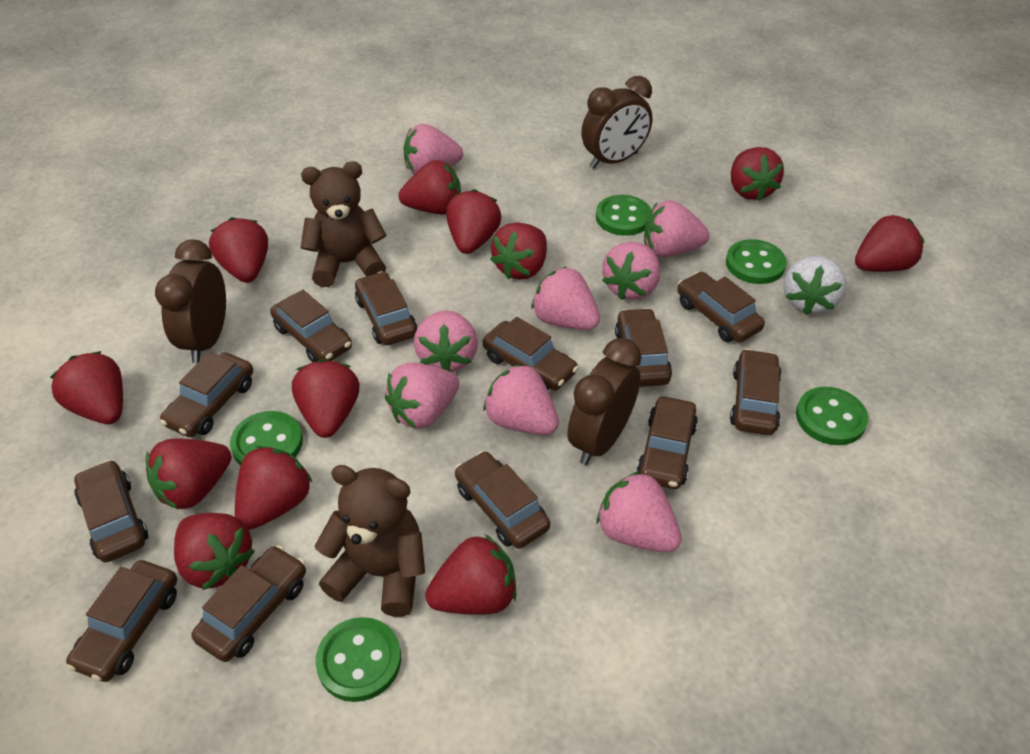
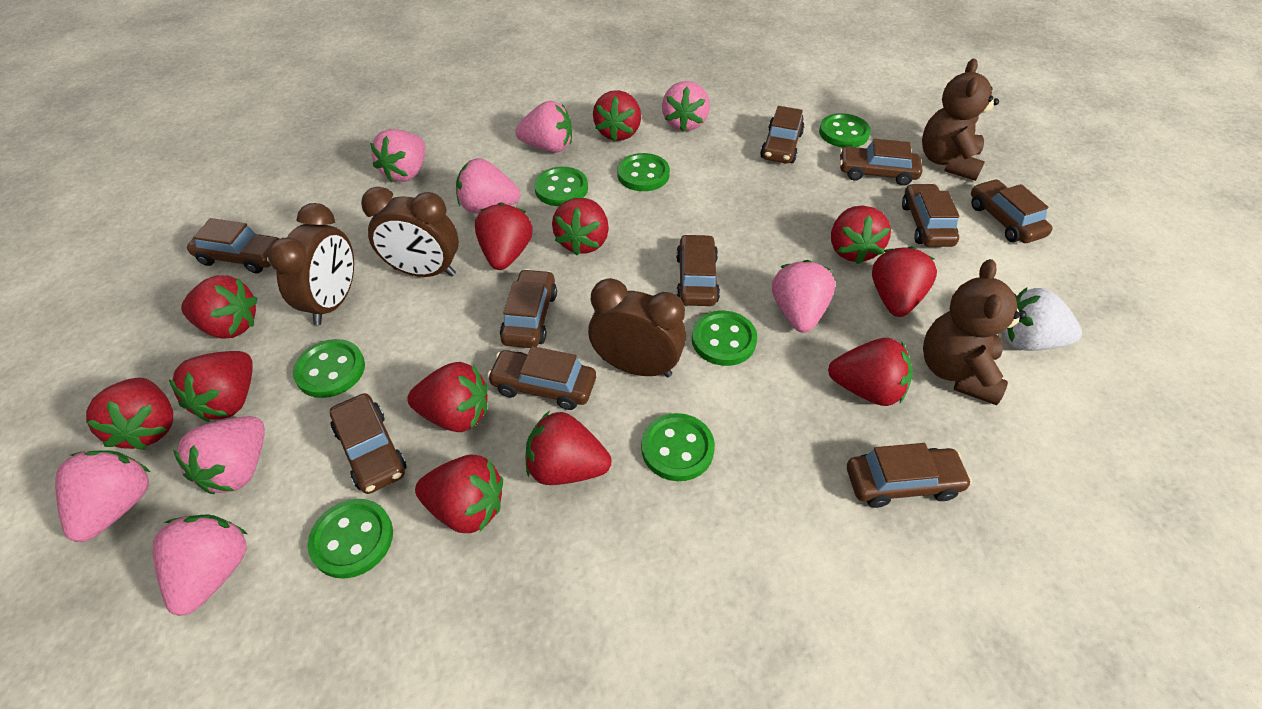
brown car: 12 -> 10
green button: 5 -> 7

